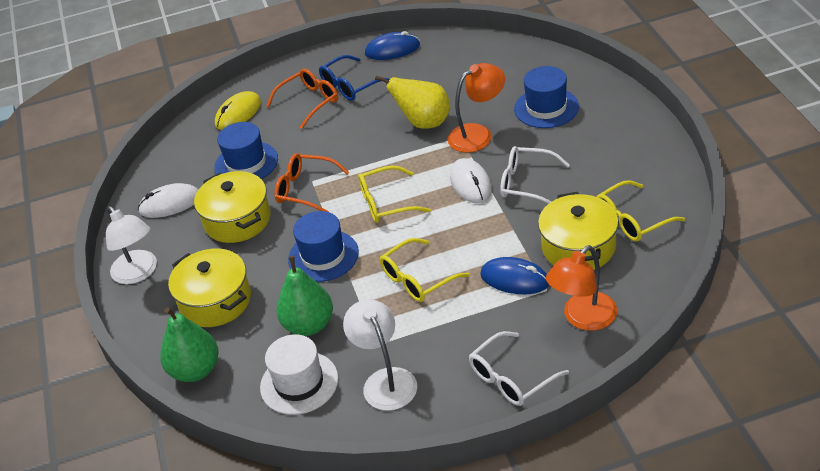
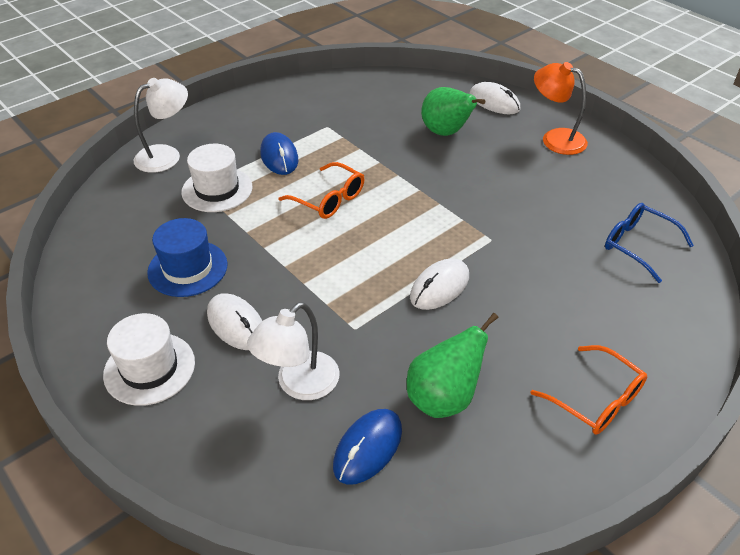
blue hat: 3 -> 1
orange lamp: 2 -> 1
white glasses: 2 -> 0
white hat: 1 -> 2
white mouse: 2 -> 3
yellow glasses: 3 -> 0
yellow mouse: 1 -> 0
yellow pear: 1 -> 0
yellow pot: 3 -> 0

